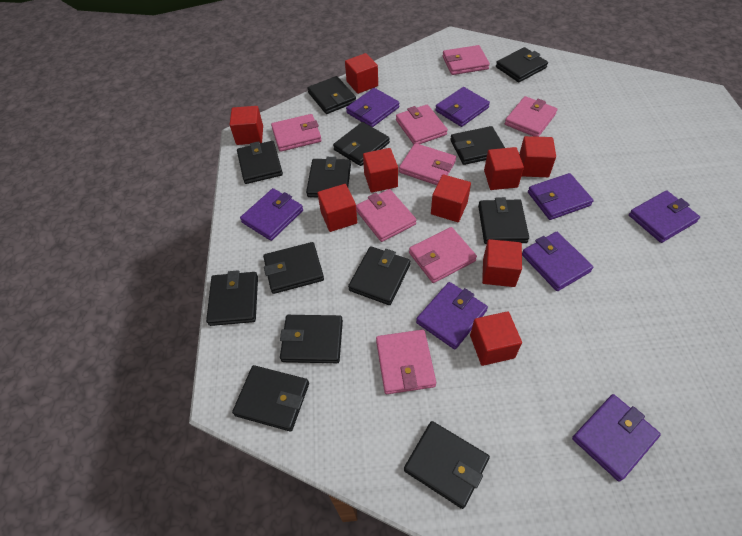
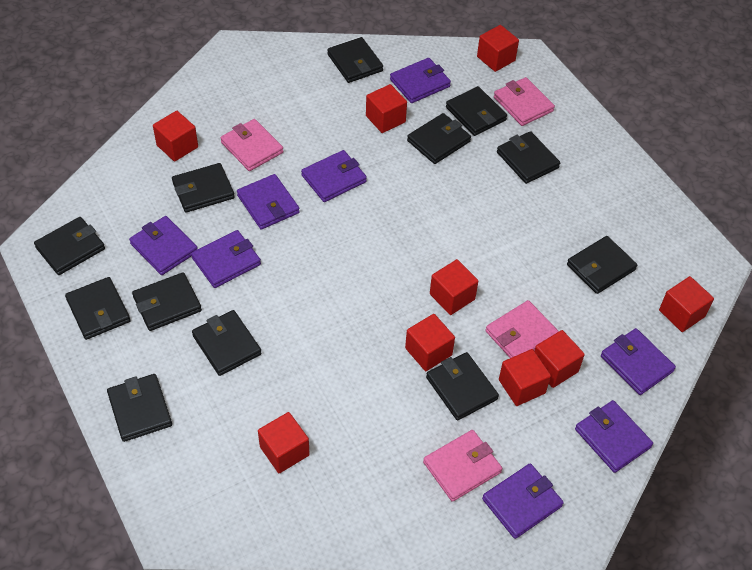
black wallet: 13 -> 12
pink wallet: 8 -> 4

